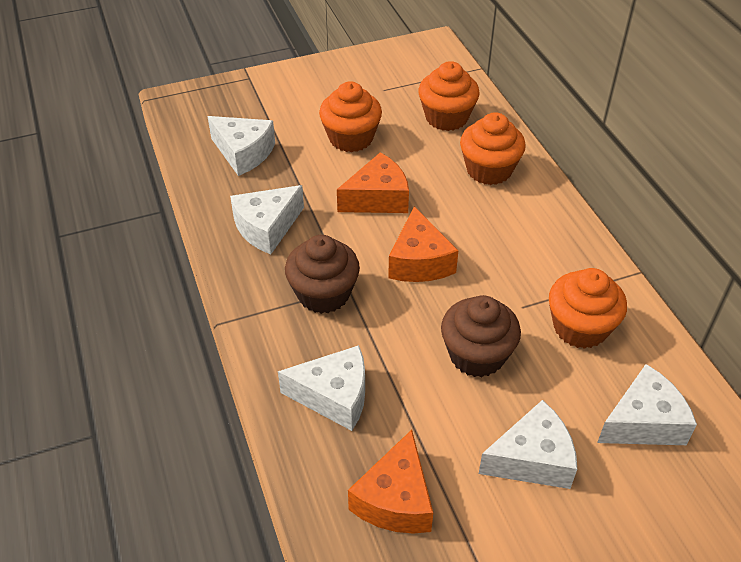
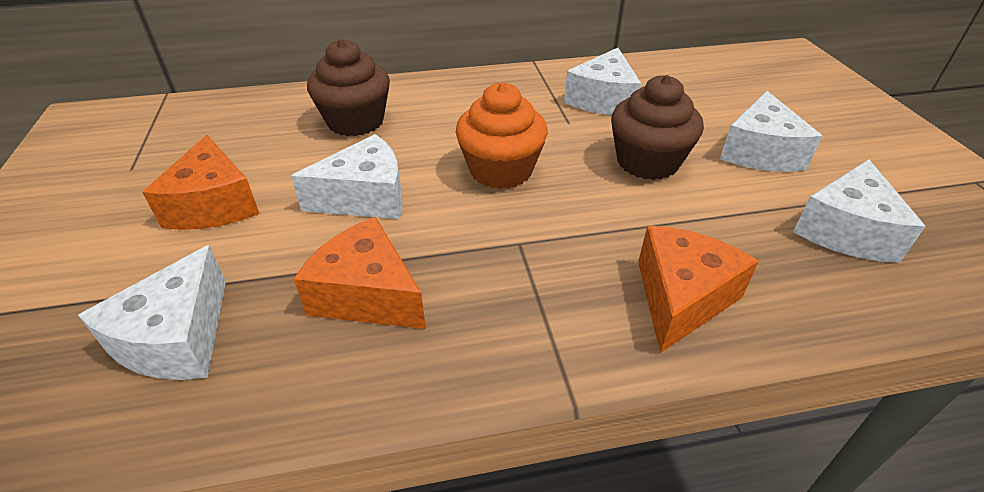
orange cupcake: 4 -> 1

